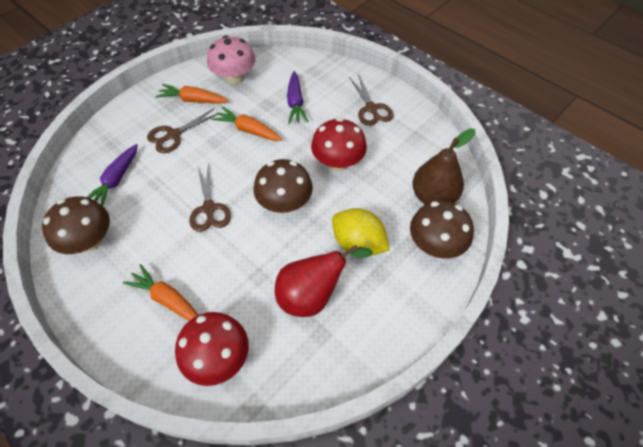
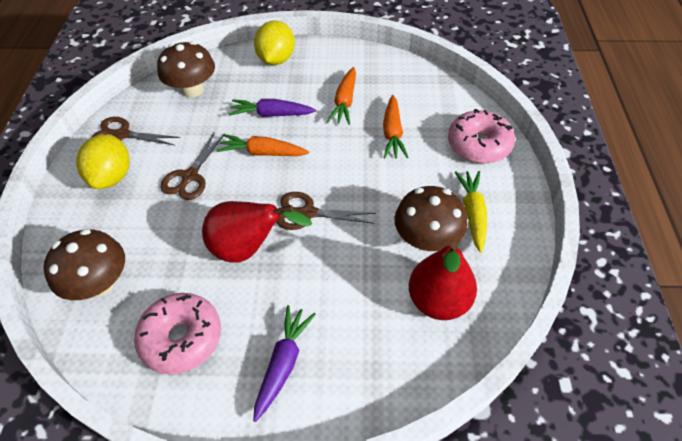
brown pear: 1 -> 0
pink donut: 0 -> 2
pink mushroom: 1 -> 0
red mushroom: 2 -> 0
red pear: 1 -> 2
yellow carrot: 0 -> 1
yellow lemon: 1 -> 2

